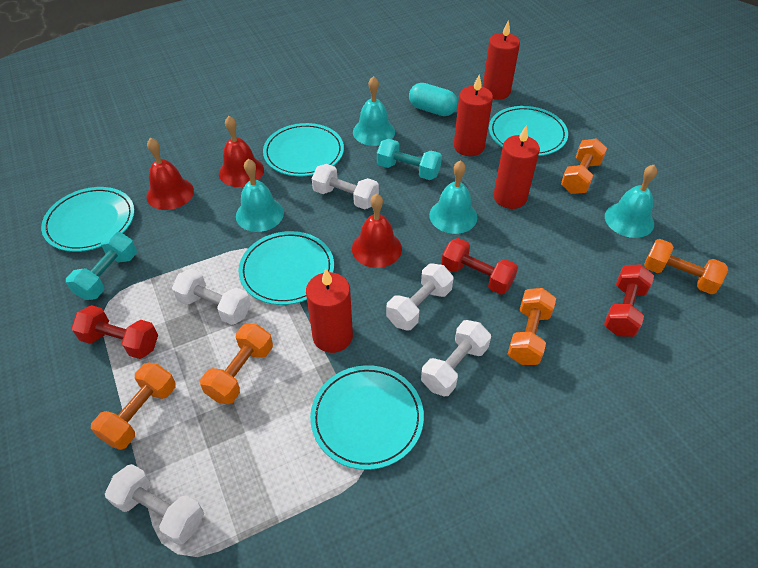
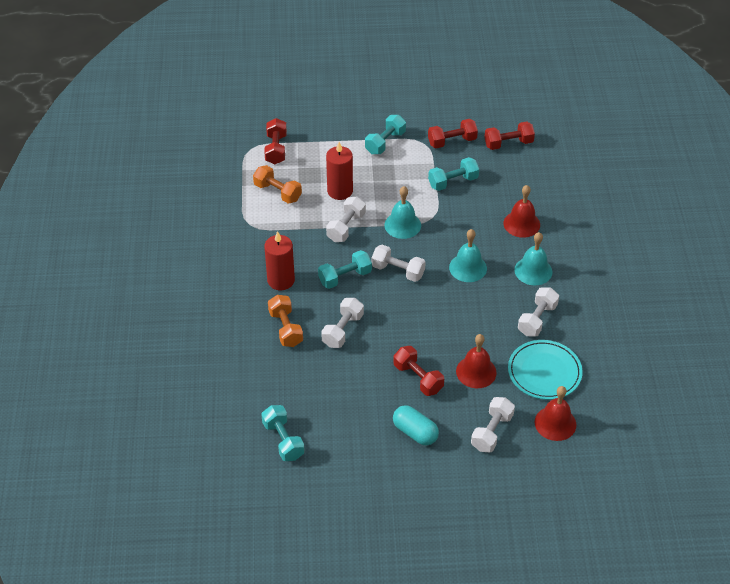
orange dumbbell: 5 -> 2
red candle: 4 -> 2
red dumbbell: 3 -> 4
turquoise bell: 4 -> 3
turquoise dumbbell: 2 -> 4
turquoise plate: 5 -> 1

